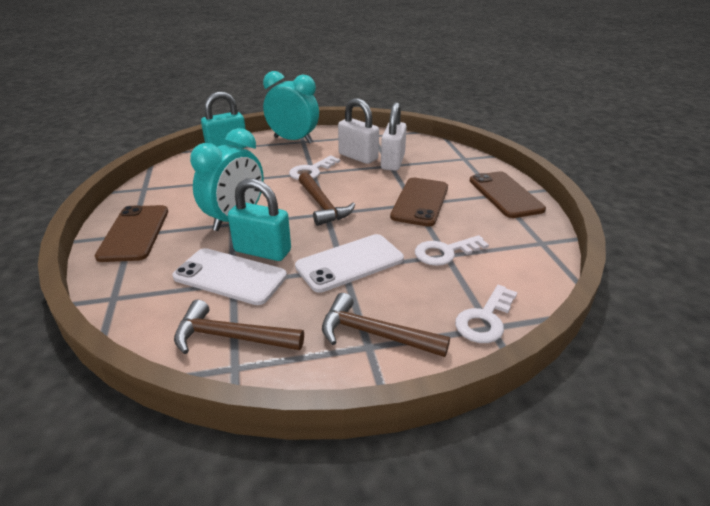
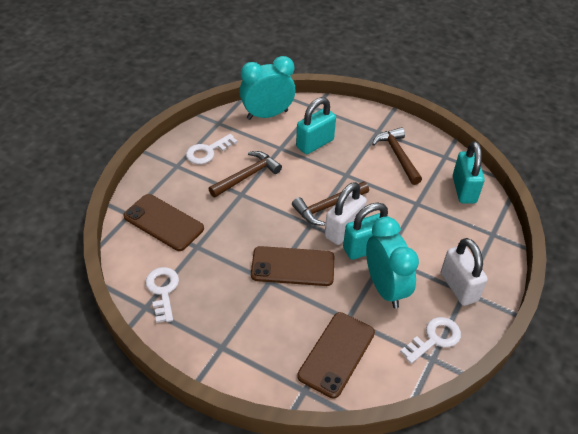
turquoise padlock: 2 -> 3
white phone: 2 -> 0

